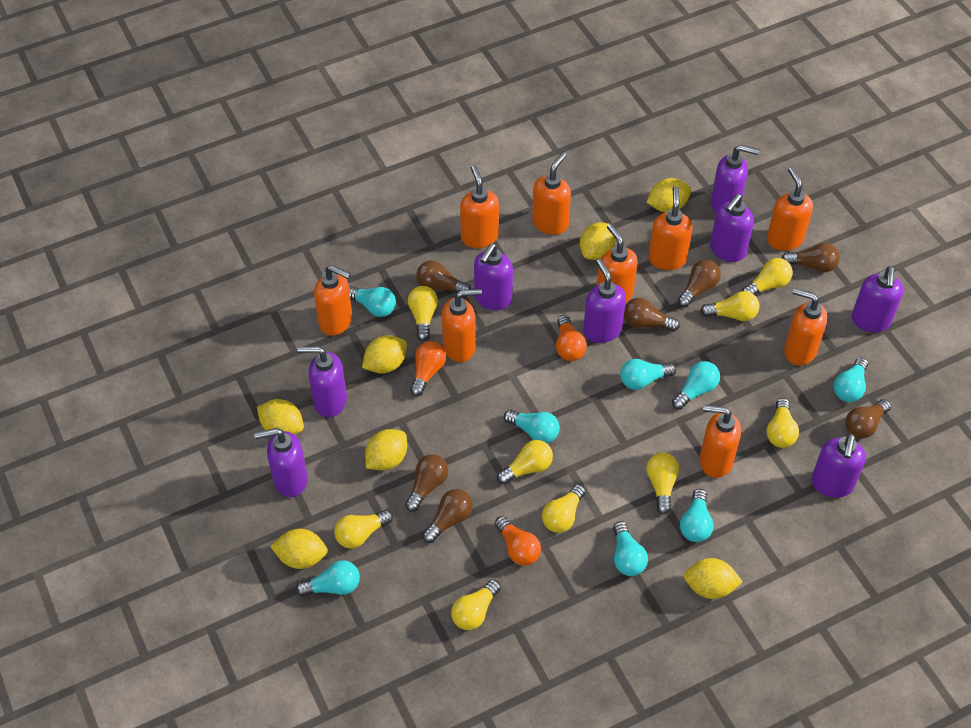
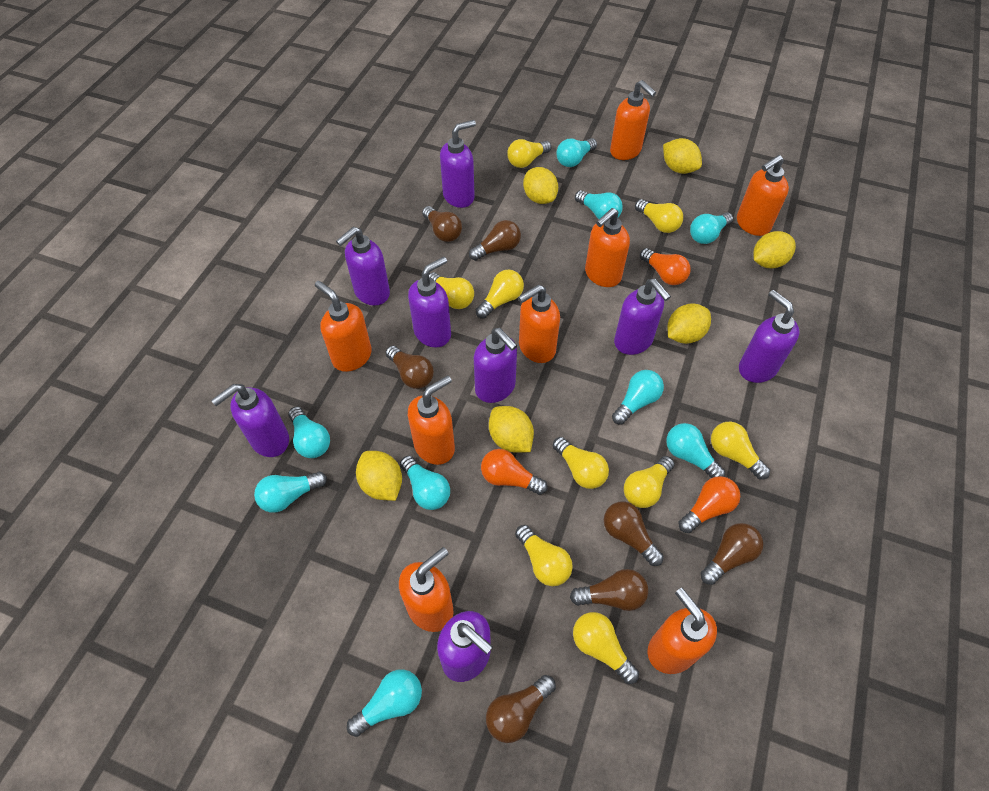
orange soap dispenser: 9 -> 8
turquoise light bulb: 8 -> 9
yellow lemon: 7 -> 6

